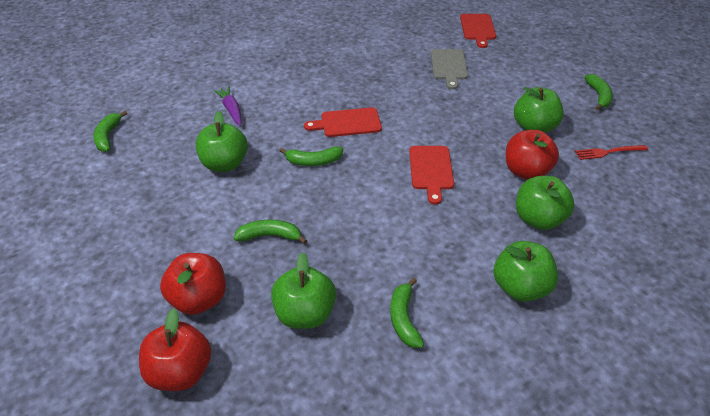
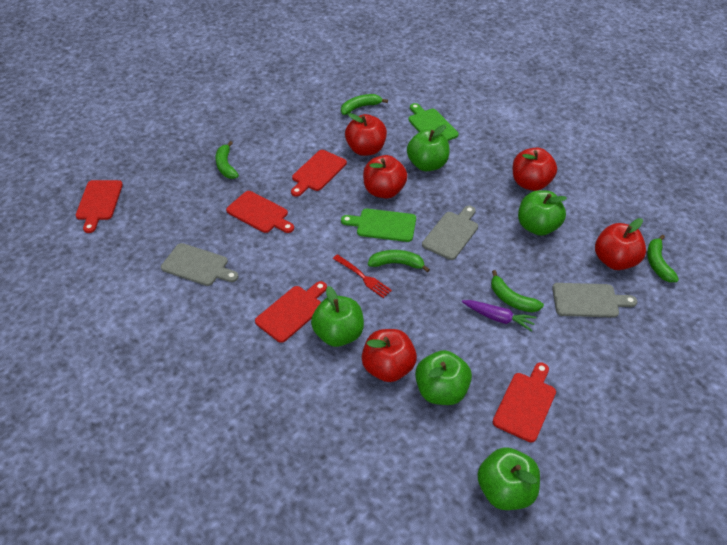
green cutting board: 0 -> 2
grey cutting board: 1 -> 3
red apple: 3 -> 5
red cutting board: 3 -> 5

